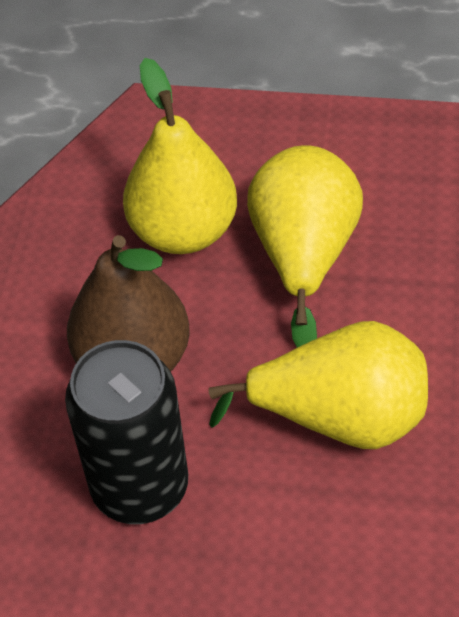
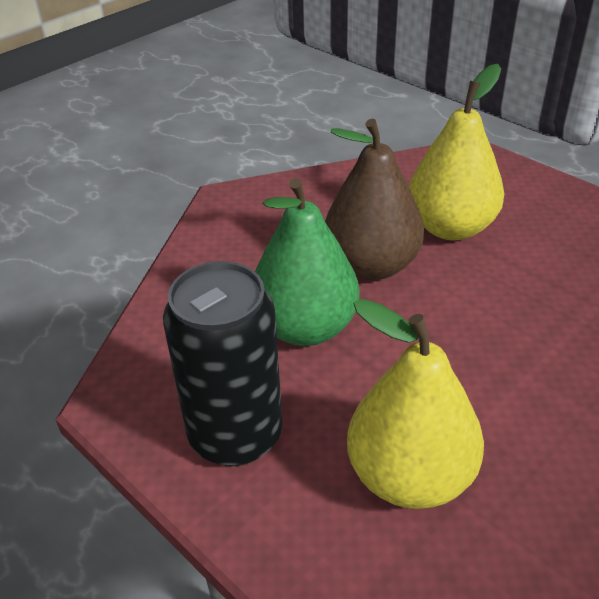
green pear: 0 -> 1
yellow pear: 3 -> 2

